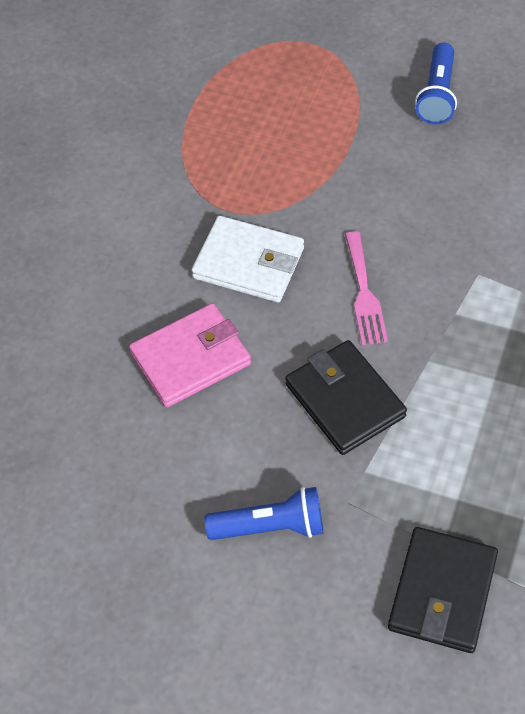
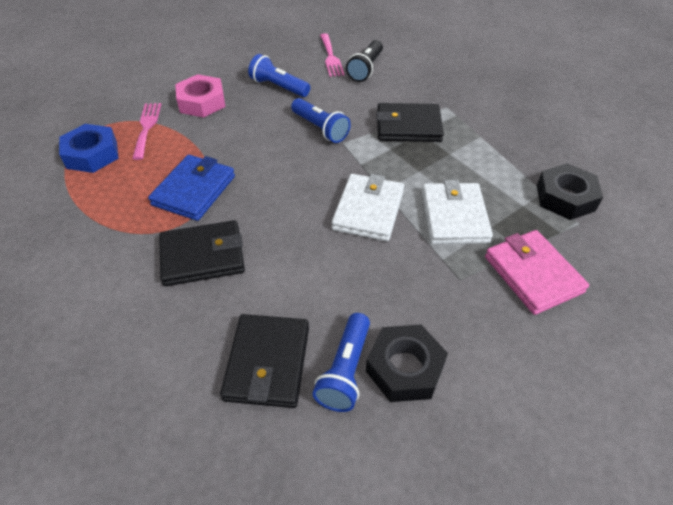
black flashlight: 0 -> 1
black nut: 0 -> 2
black wallet: 2 -> 3
blue flashlight: 2 -> 3
blue nut: 0 -> 1
blue wallet: 0 -> 1
pink fork: 1 -> 2
pink nut: 0 -> 1
white wallet: 1 -> 2

